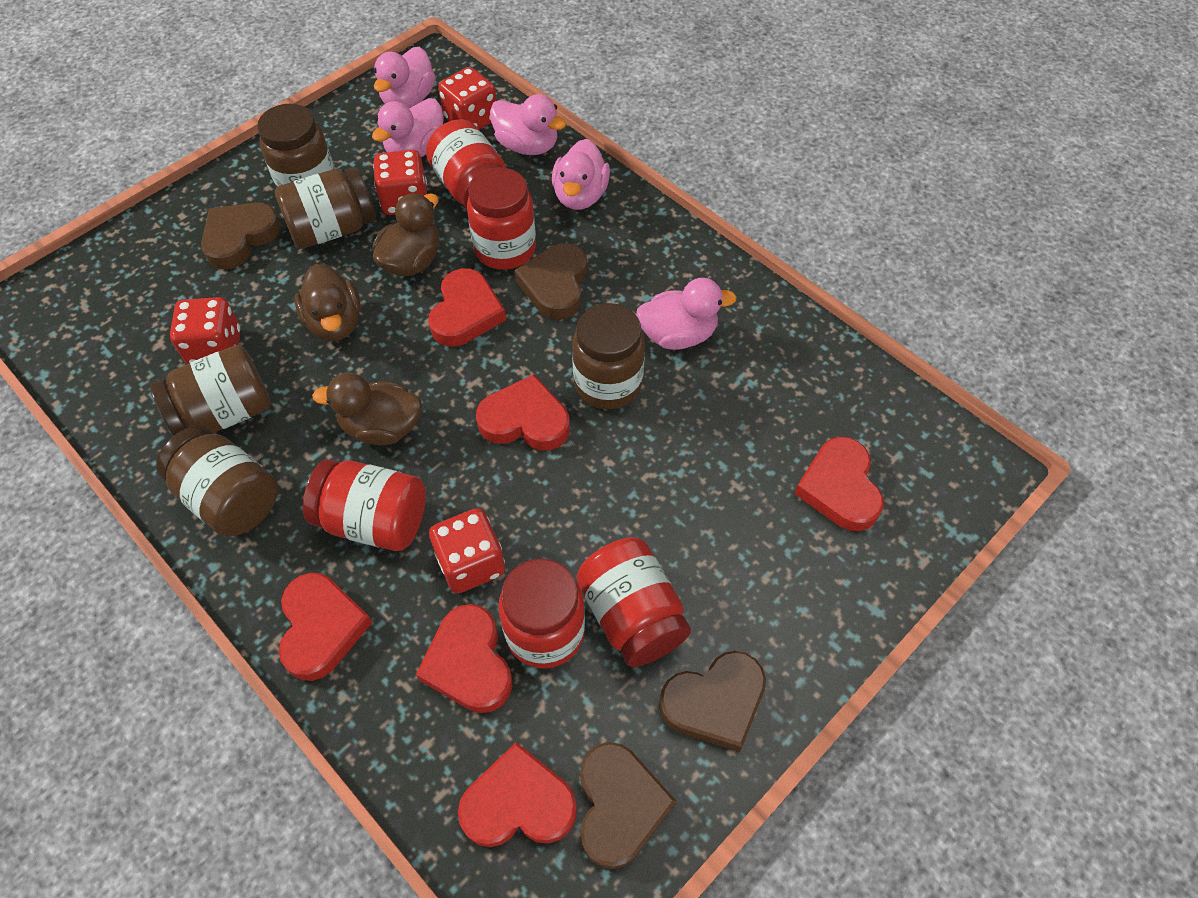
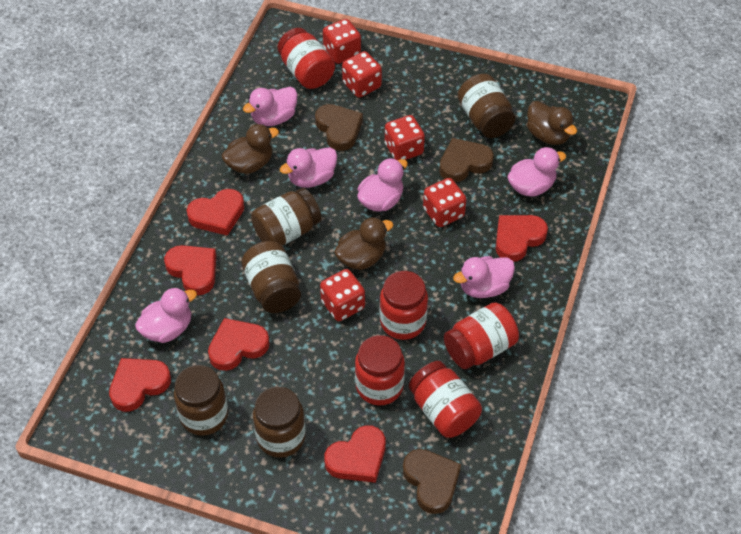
brown heart: 4 -> 3
pink duck: 5 -> 6
red dice: 4 -> 5

